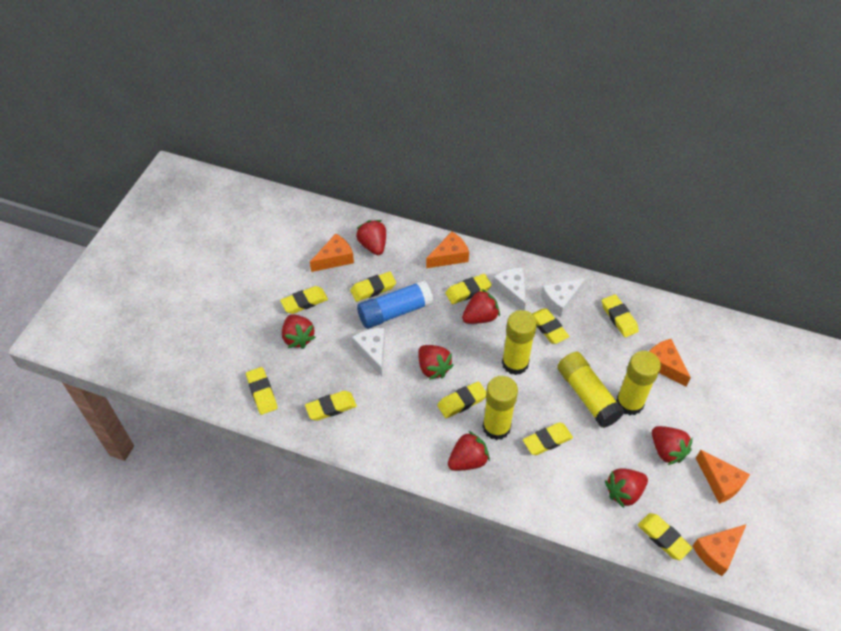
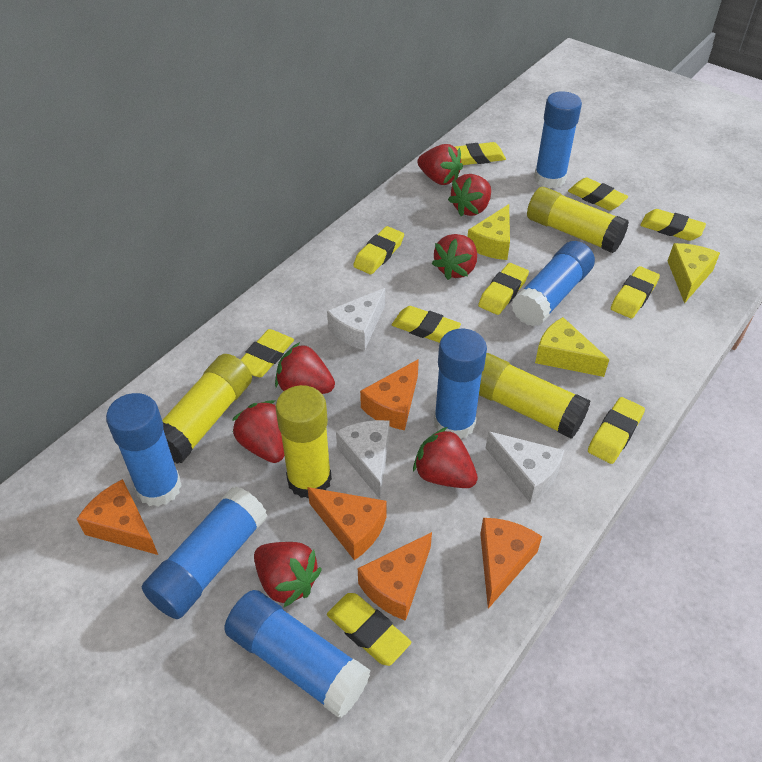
blue glue stick: 1 -> 6
yellow cheese: 0 -> 3

